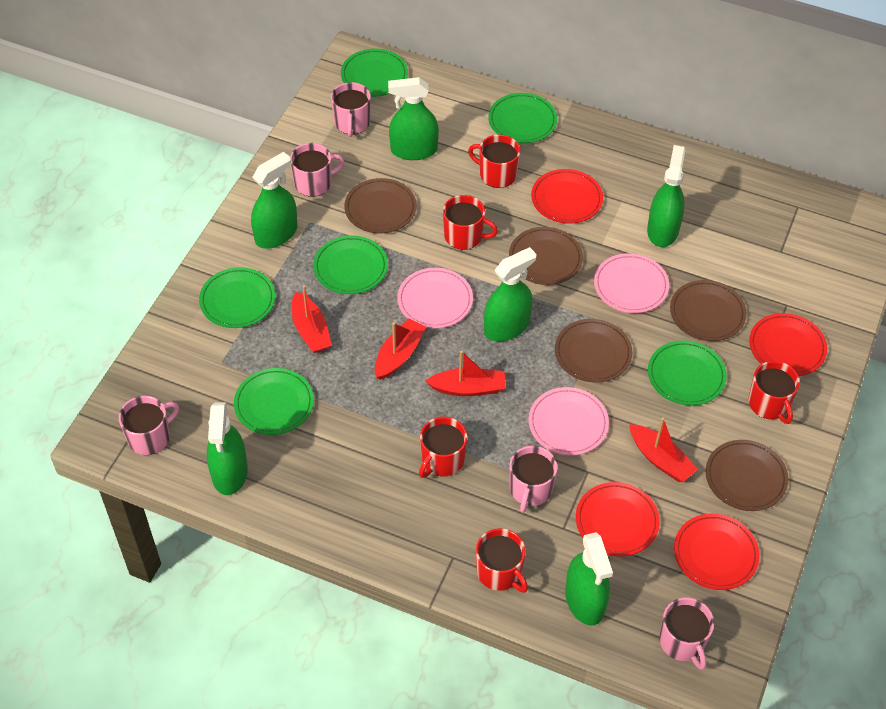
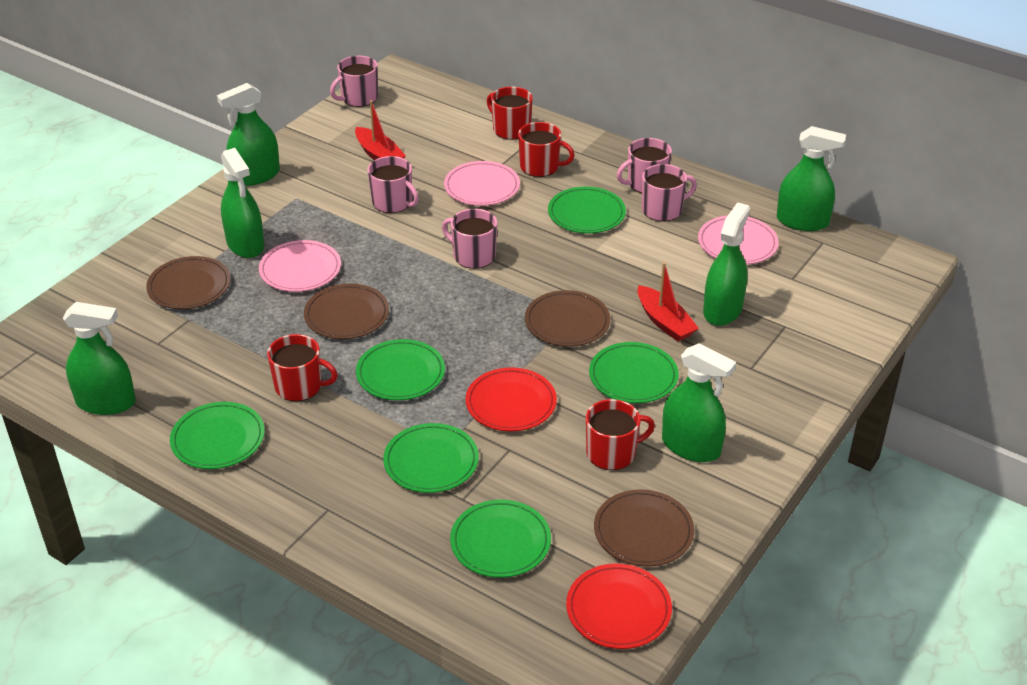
brown plate: 5 -> 4
red boat: 4 -> 2
red mug: 5 -> 4
red plate: 4 -> 2

